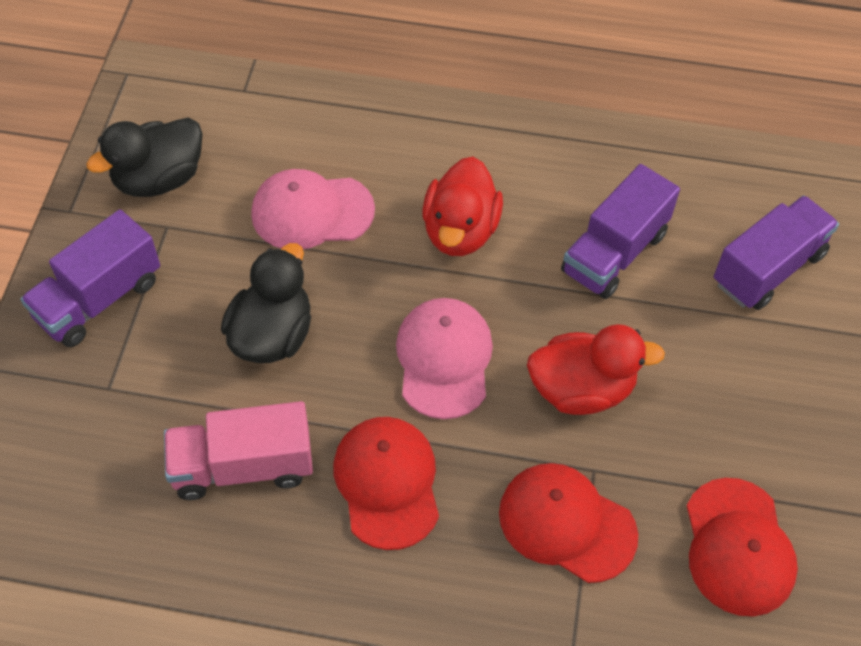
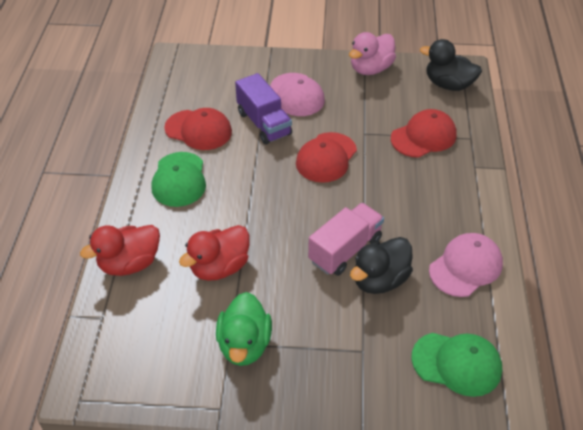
green cap: 0 -> 2
green duck: 0 -> 1
pink duck: 0 -> 1
purple truck: 3 -> 1

